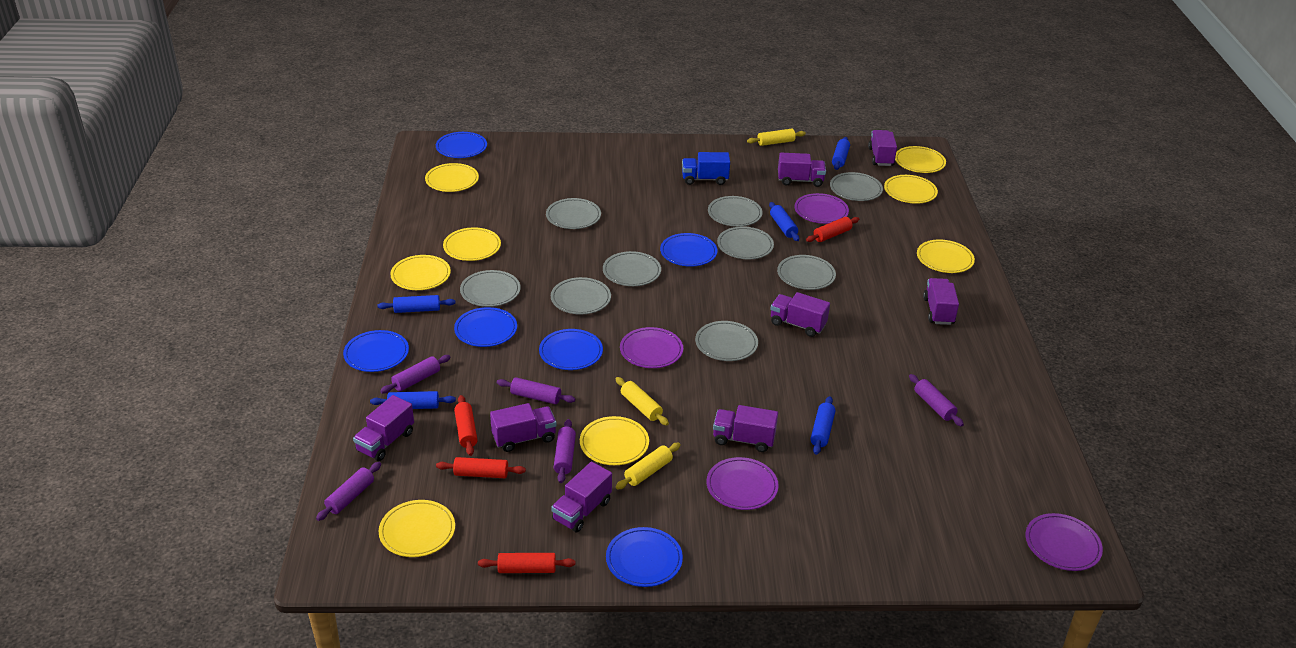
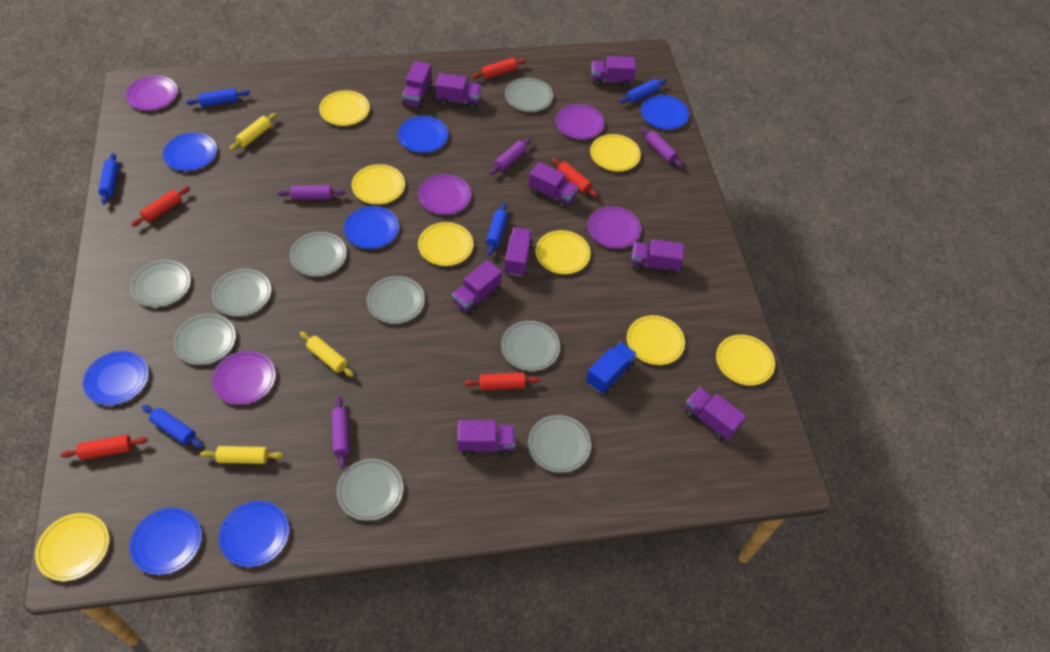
blue plate: 6 -> 7
purple plate: 4 -> 5
purple rolling pin: 5 -> 4
purple truck: 8 -> 9
red rolling pin: 4 -> 5

